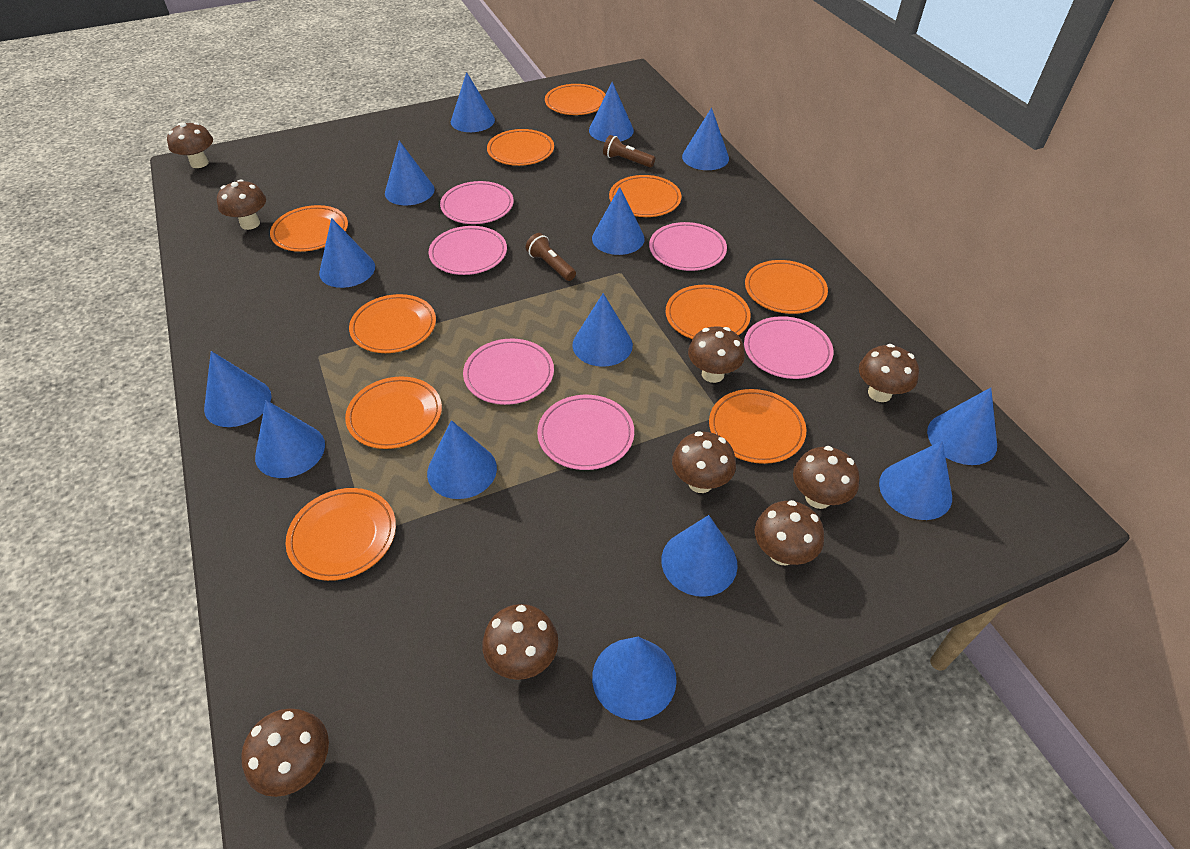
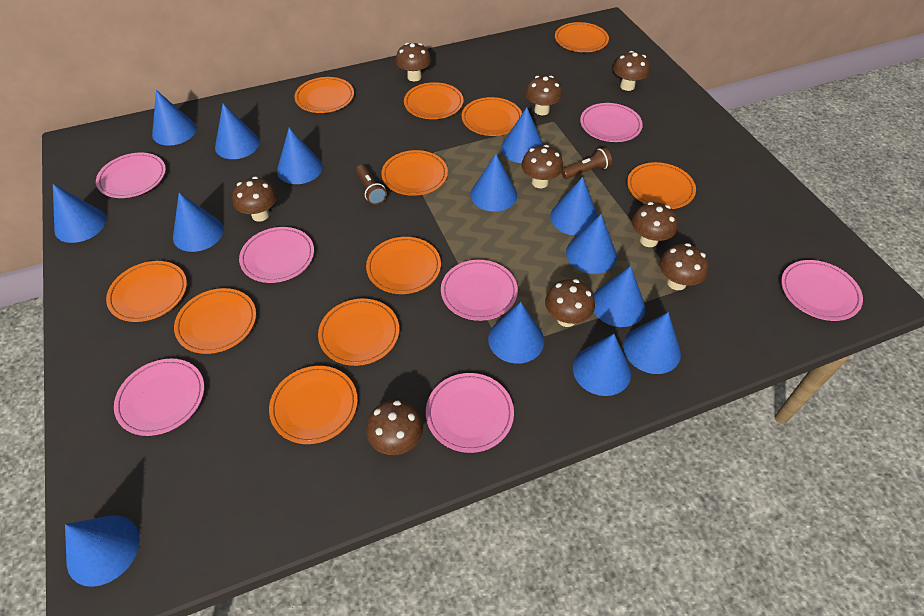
orange plate: 10 -> 11
pink plate: 6 -> 7

